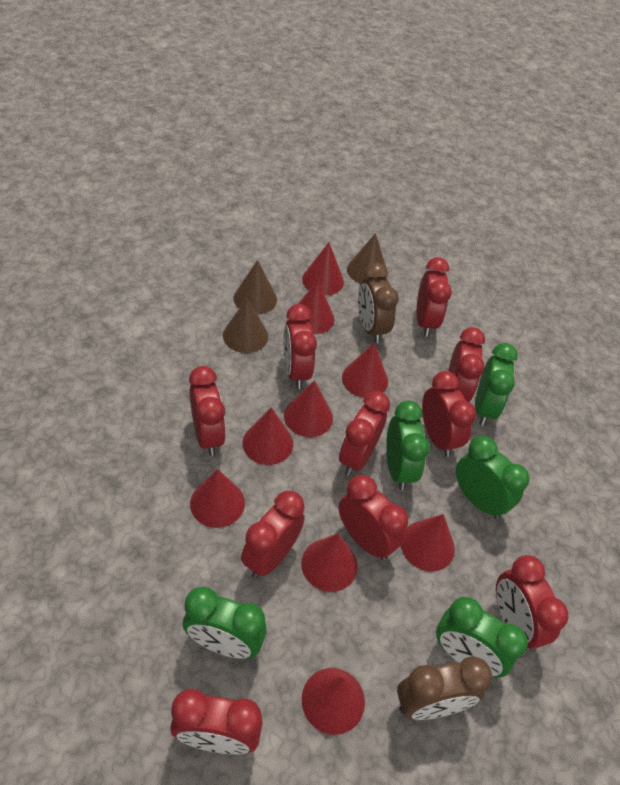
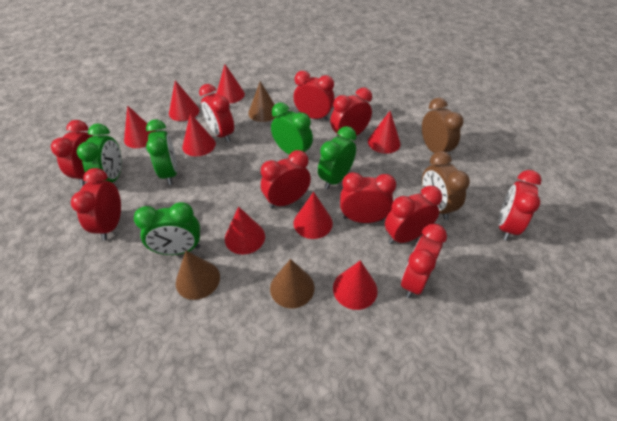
red cone: 9 -> 8

